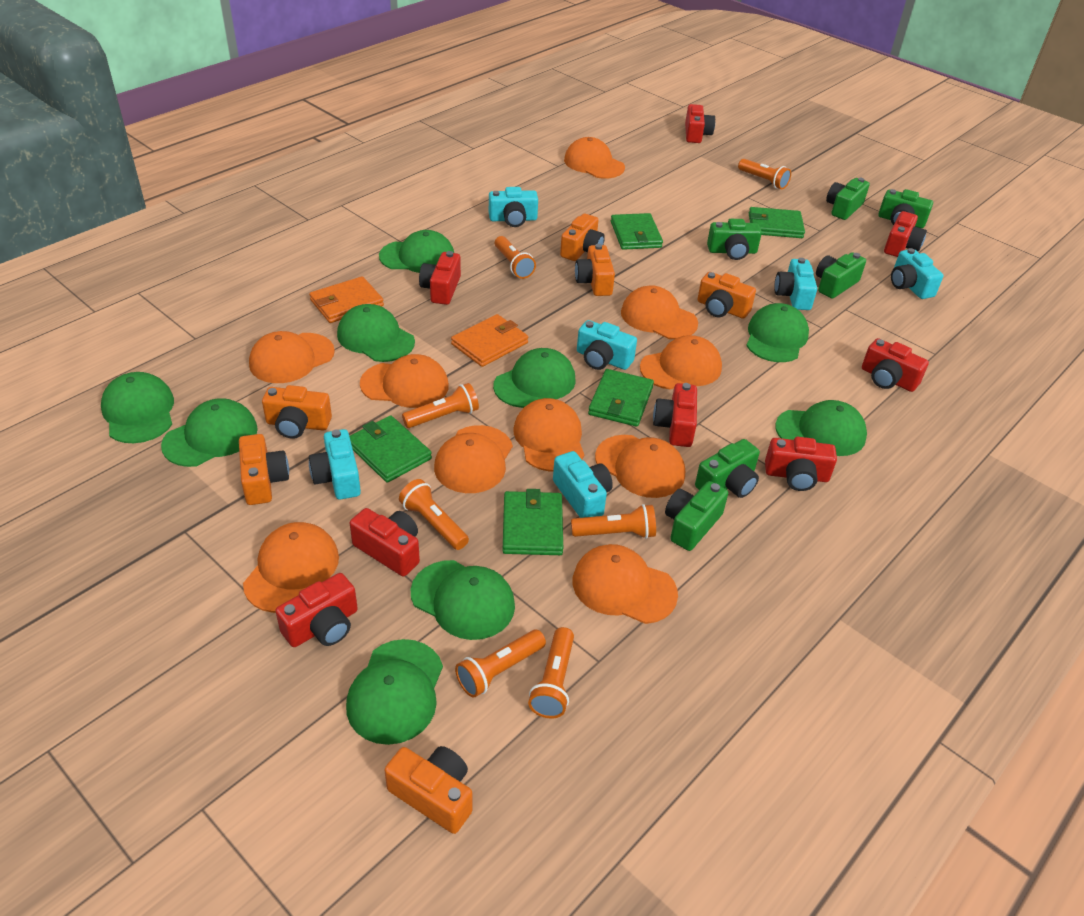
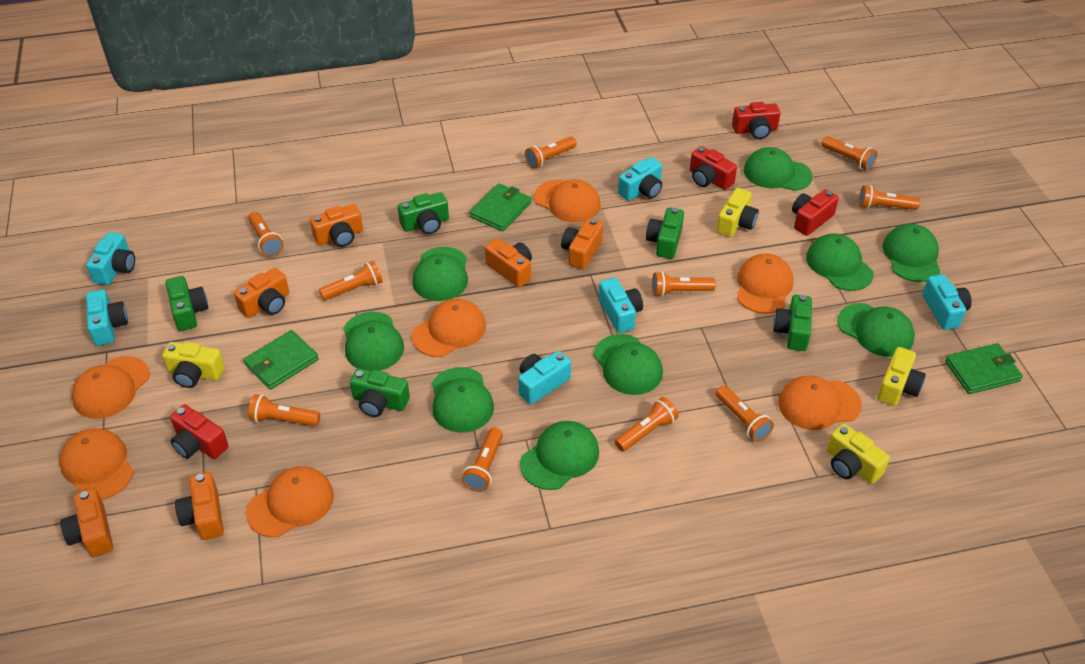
green camera: 6 -> 5
green wallet: 5 -> 3
orange cap: 10 -> 7
orange flashlight: 7 -> 10
orange wallet: 2 -> 0
red camera: 8 -> 4
yellow camera: 0 -> 4

